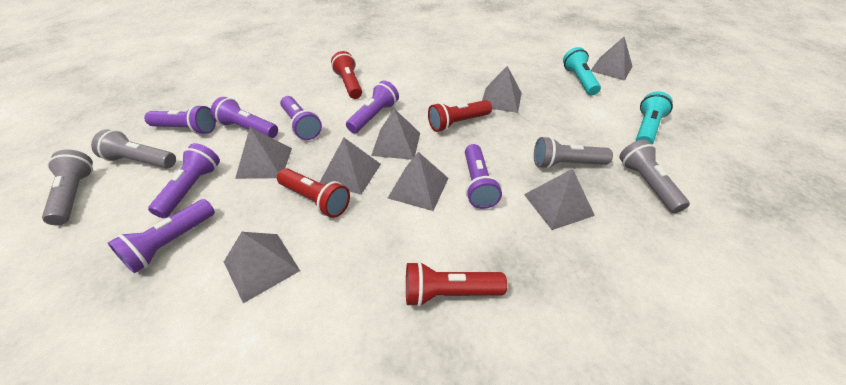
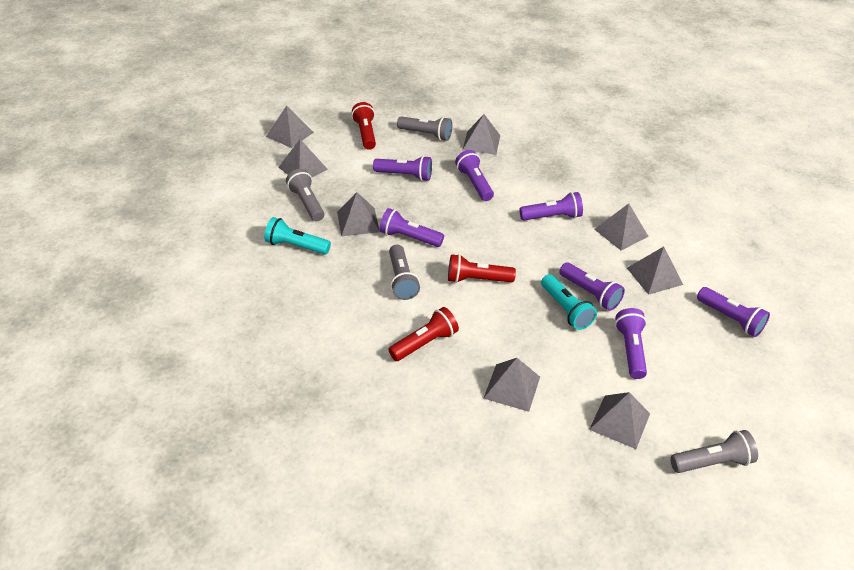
red flashlight: 4 -> 3

